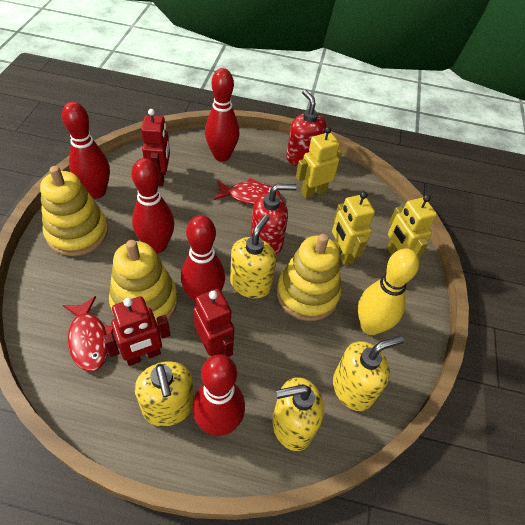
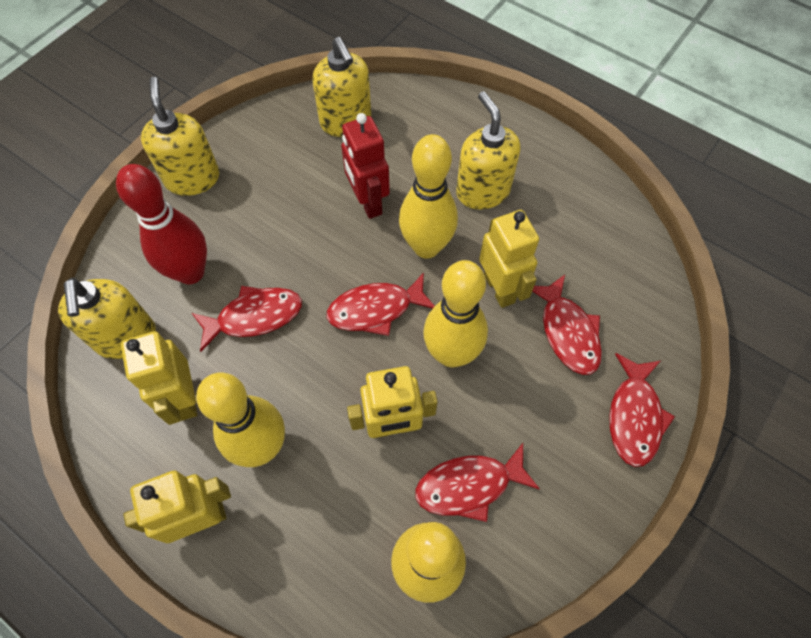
red bowling pin: 5 -> 1
red fish: 2 -> 5
red robot: 3 -> 1
red soap dispenser: 2 -> 0
yellow bowling pin: 1 -> 4
yellow robot: 3 -> 4
yellow stacking toy: 3 -> 0

